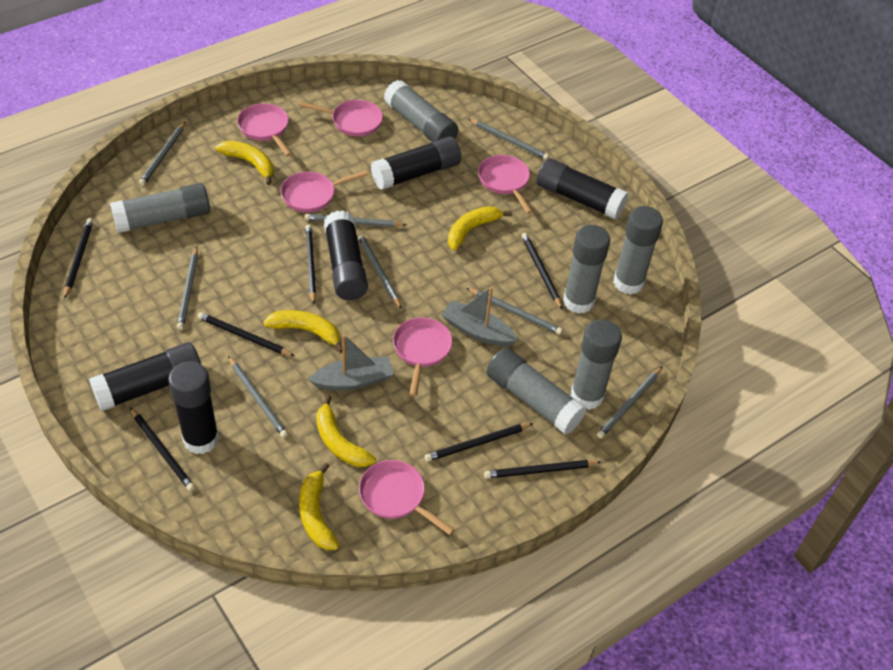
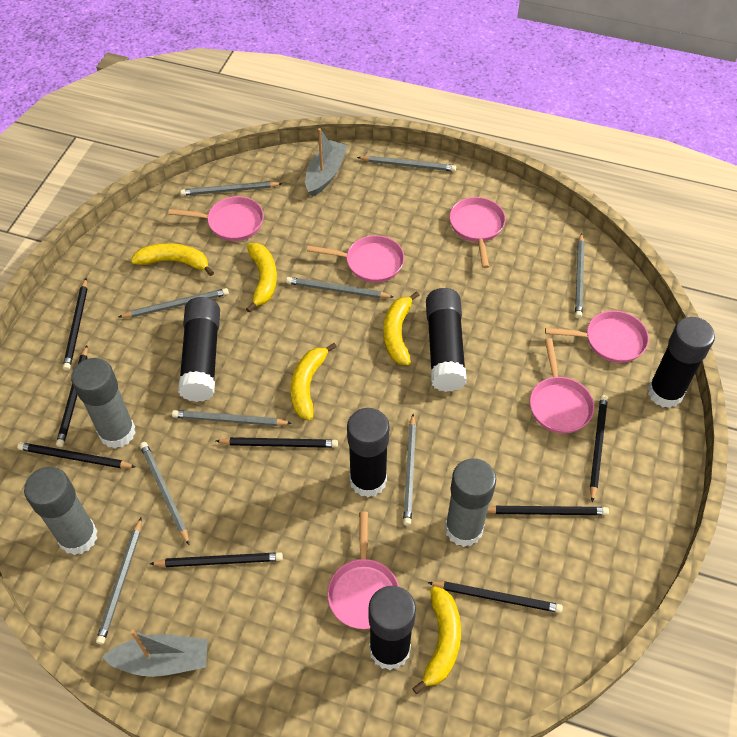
black pencil: 7 -> 8
grey glue stick: 6 -> 3
grey pencil: 8 -> 9

